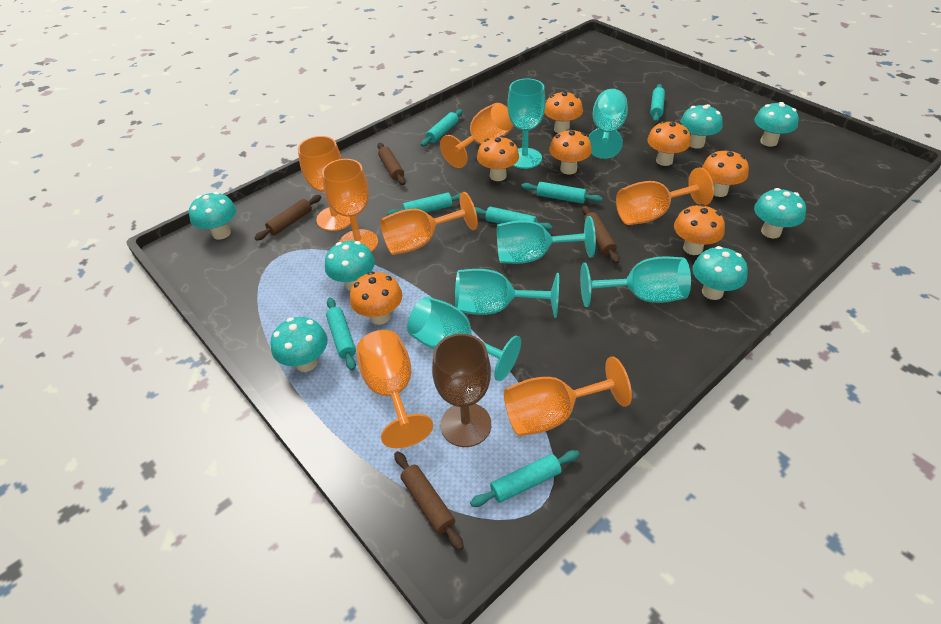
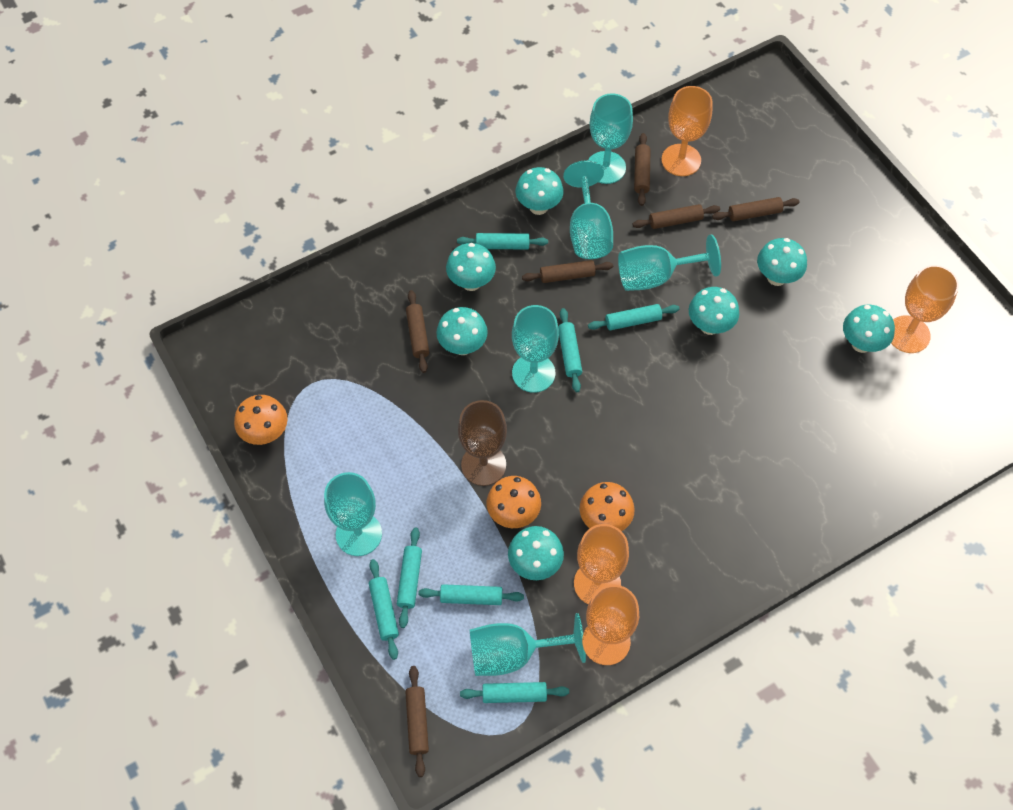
brown rolling pin: 4 -> 6
orange goblet: 7 -> 4
orange mushroom: 7 -> 3

